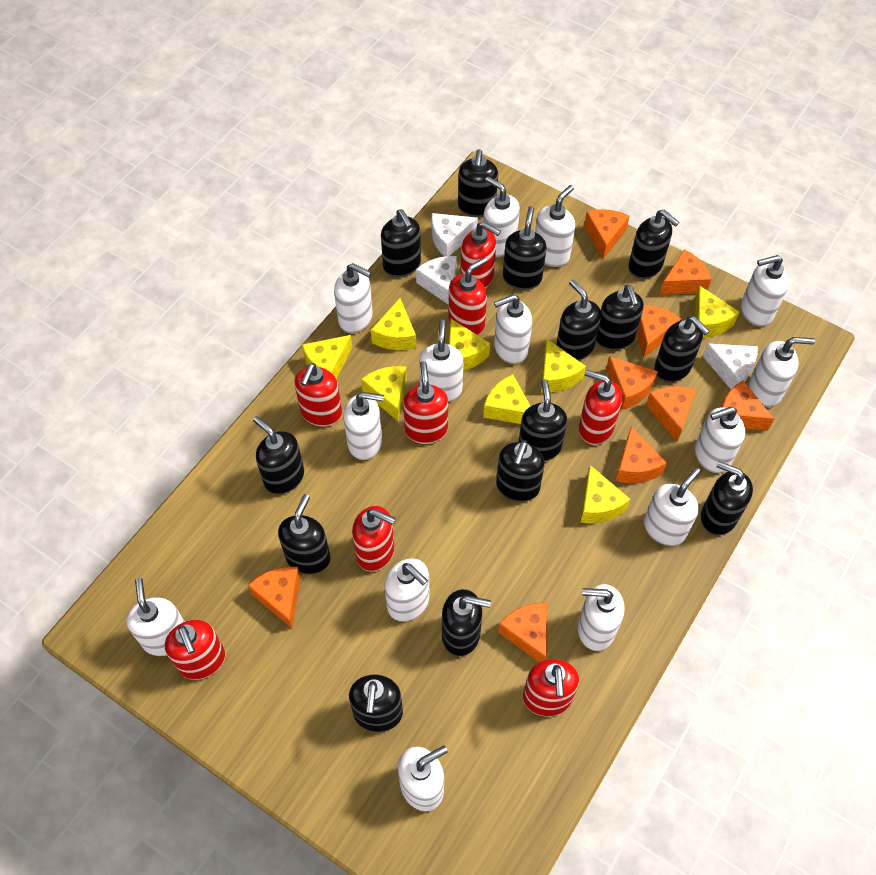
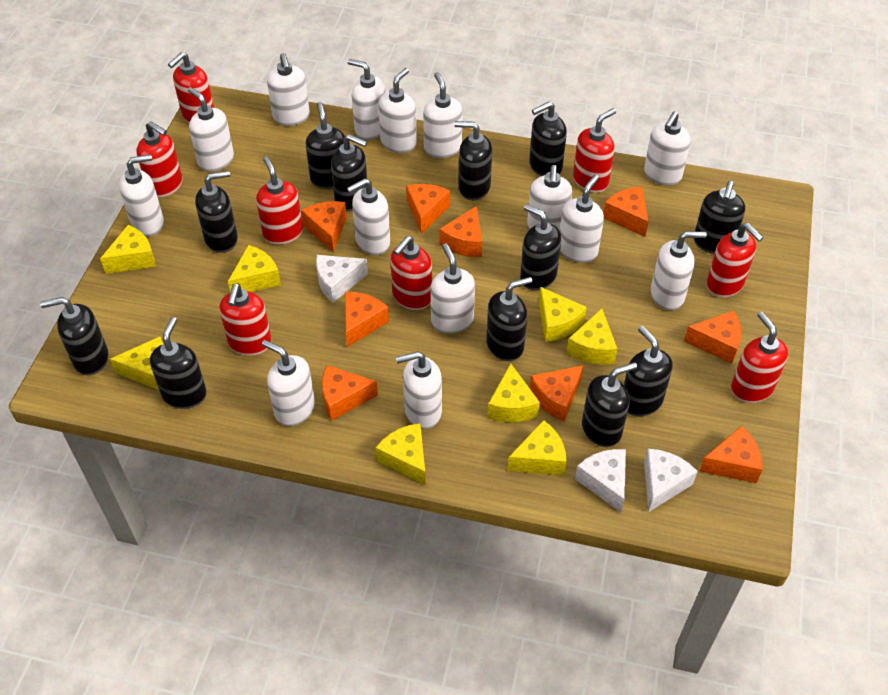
black soap dispenser: 14 -> 12

